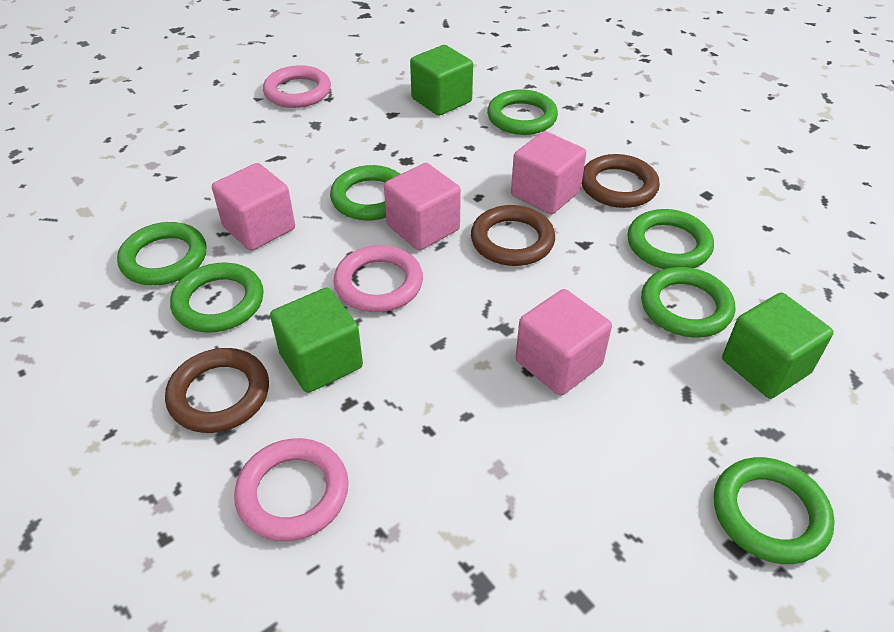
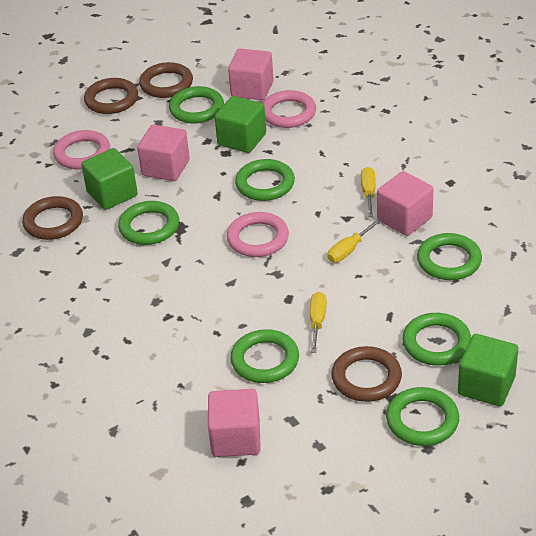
brown ring: 3 -> 4
yellow screwdriver: 0 -> 3

